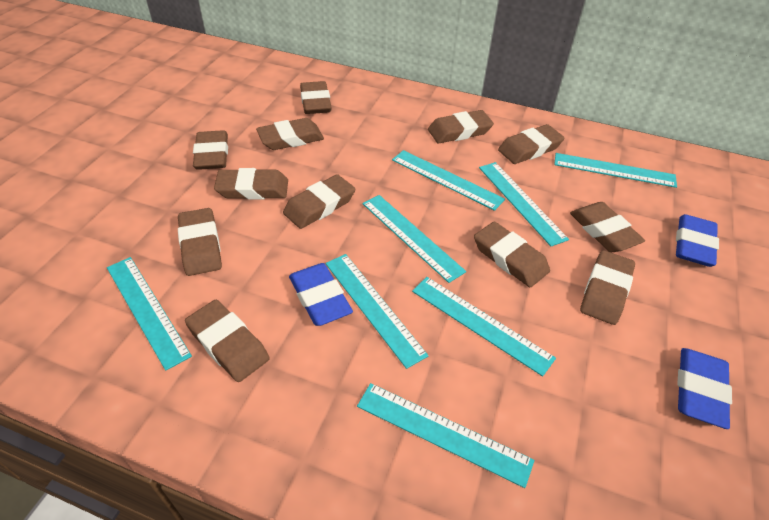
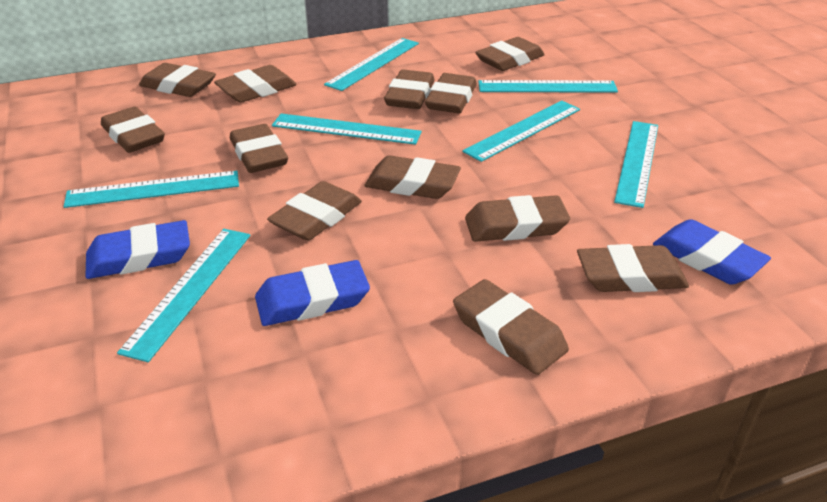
turquoise ruler: 8 -> 7

